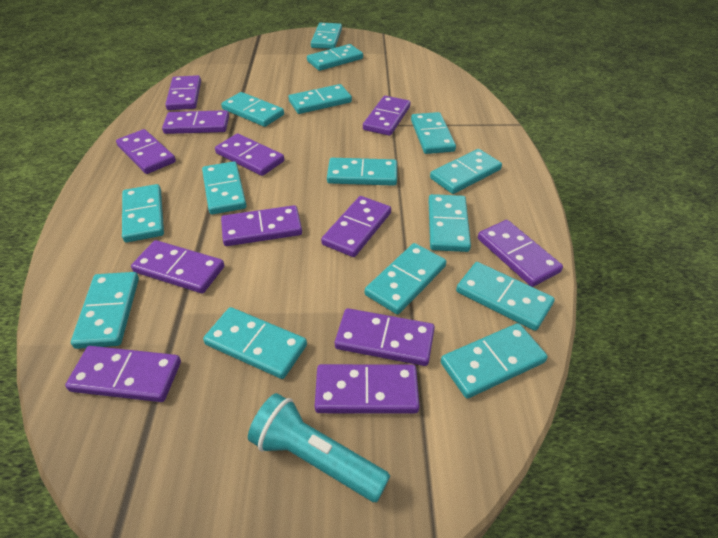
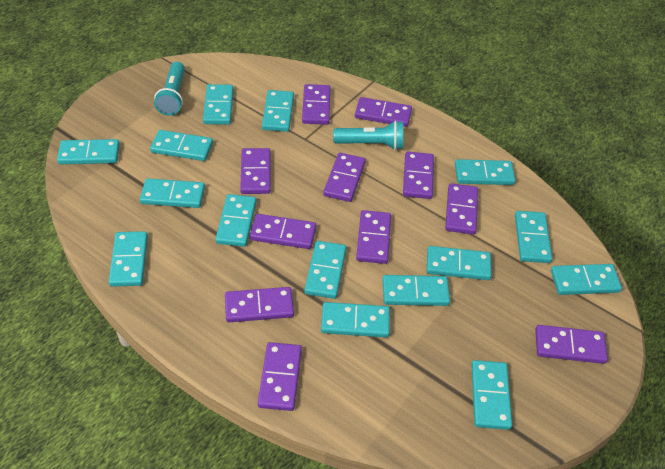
purple domino: 12 -> 11
turquoise flashlight: 1 -> 2

